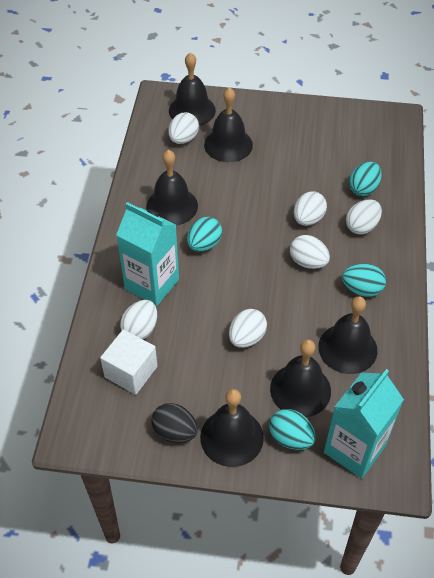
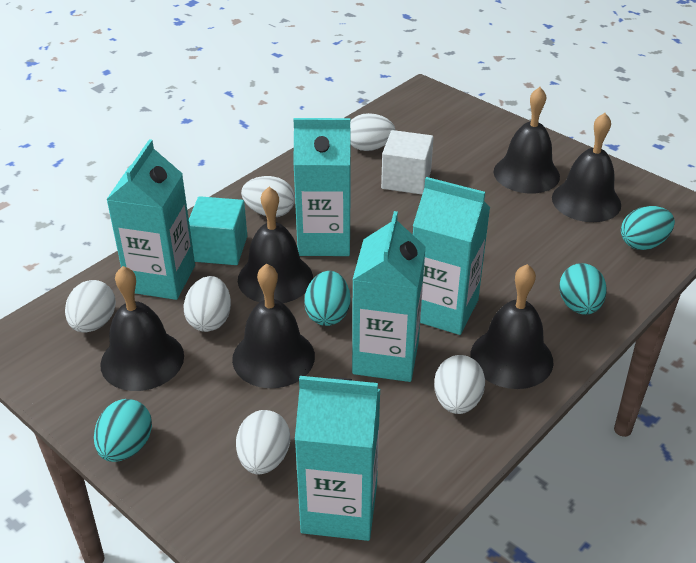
black egg: 1 -> 0
turquoise carton: 2 -> 5
turquoise cube: 0 -> 1

